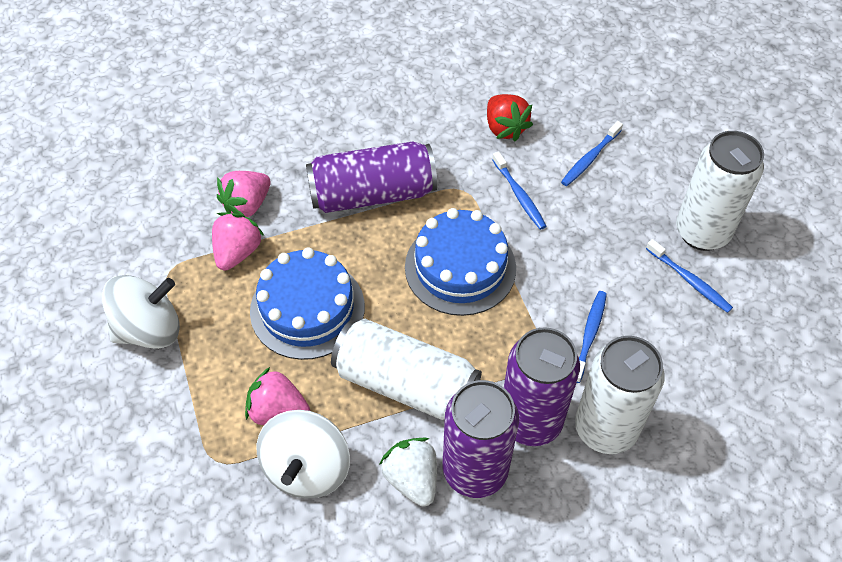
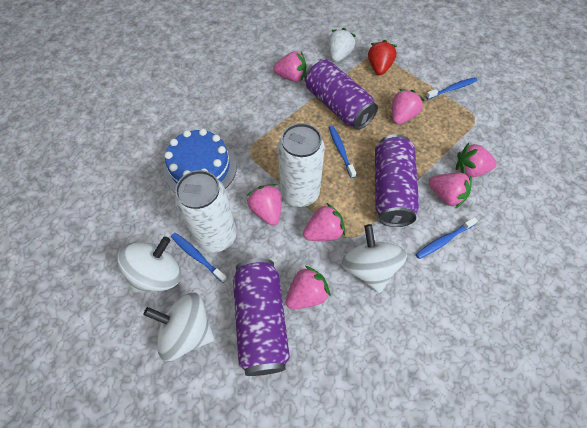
blue cake: 2 -> 1
pink strawberry: 3 -> 7
white can: 3 -> 2
white spinning top: 2 -> 3

